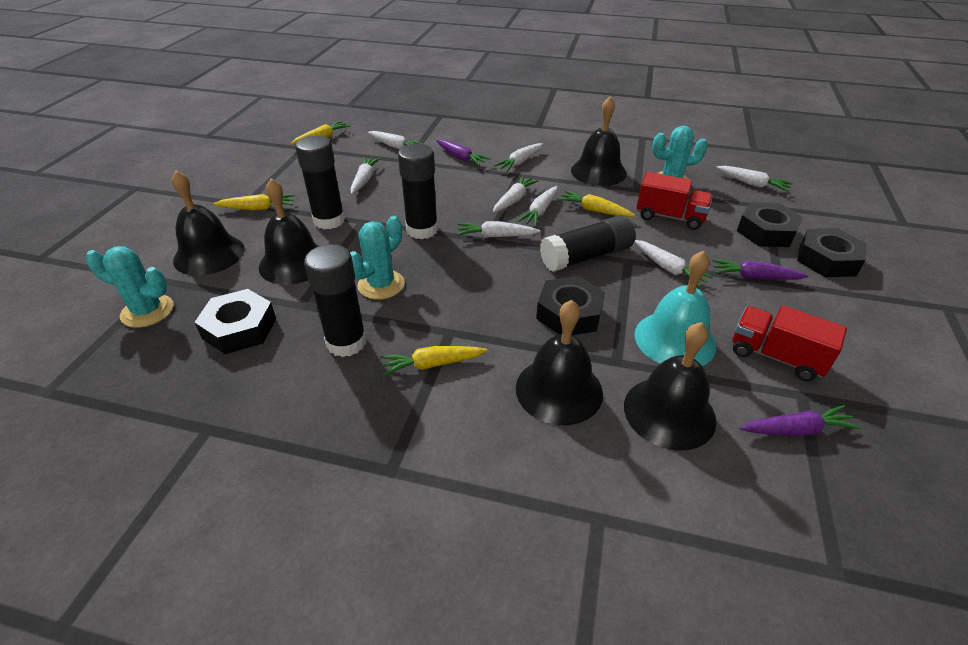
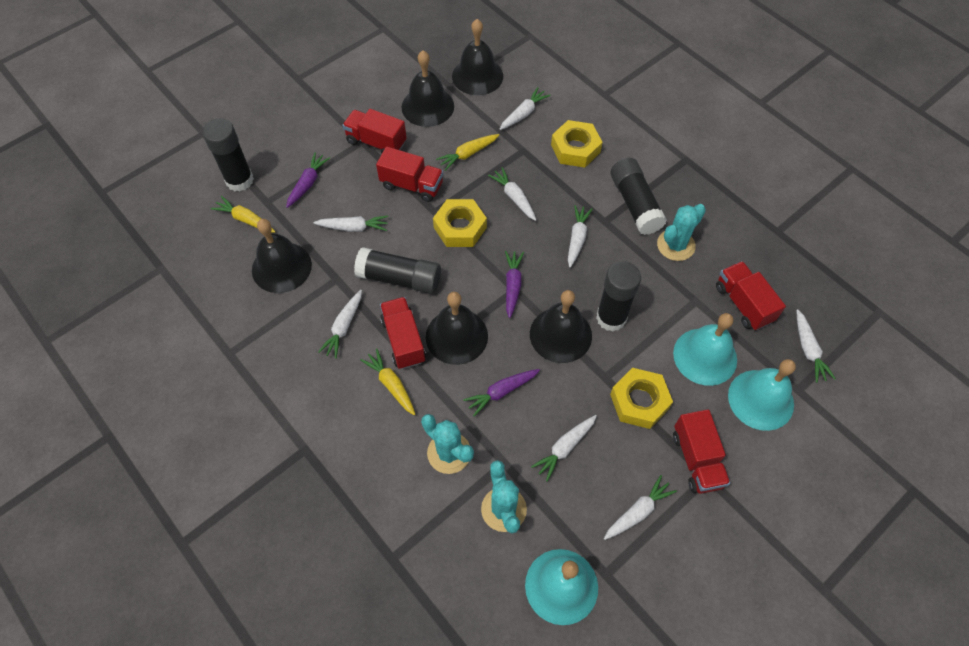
black nut: 4 -> 0
red truck: 2 -> 5
turquoise bell: 1 -> 3
yellow carrot: 4 -> 3
yellow nut: 0 -> 3

